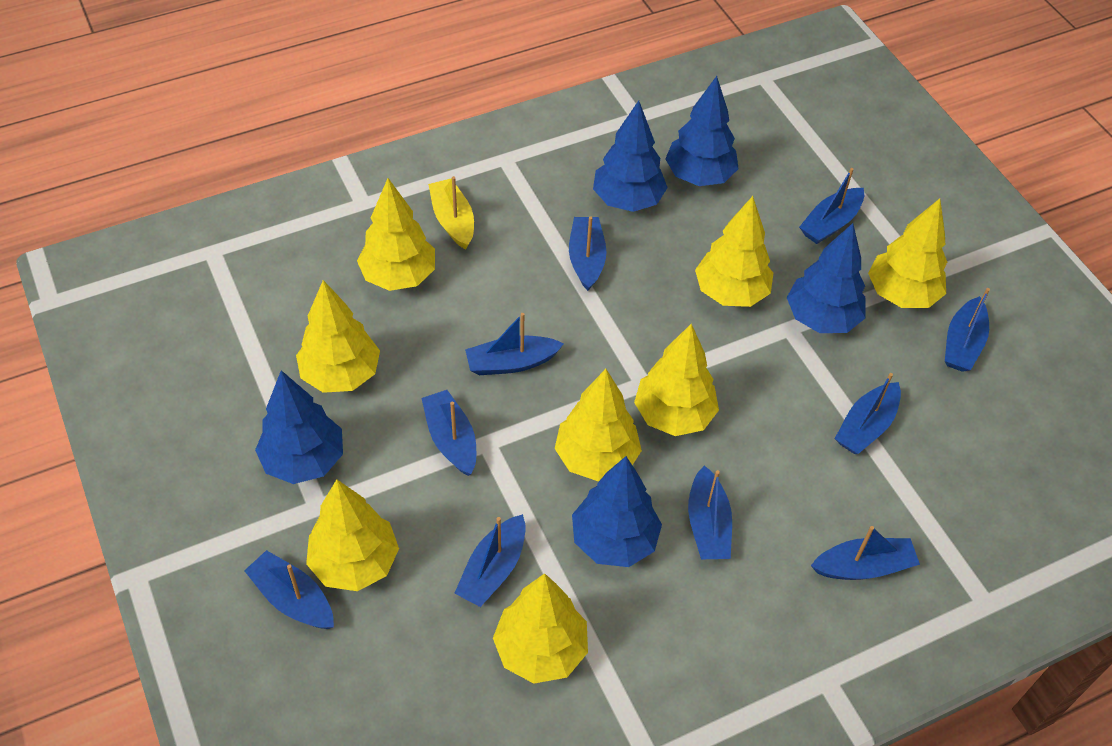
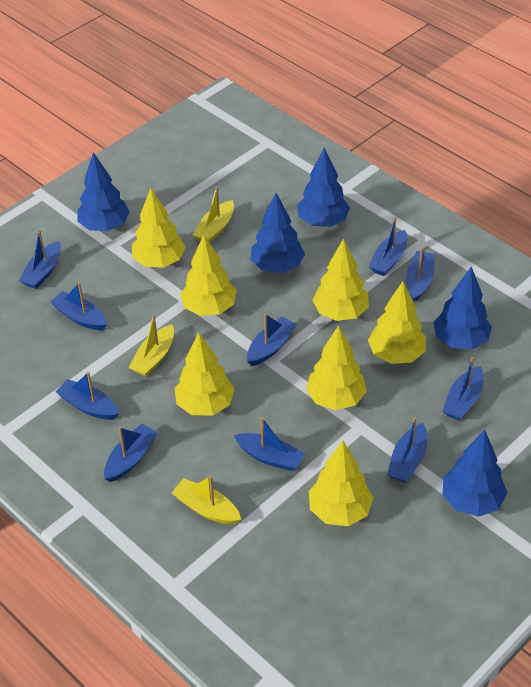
yellow boat: 1 -> 3
yellow tree: 8 -> 7

